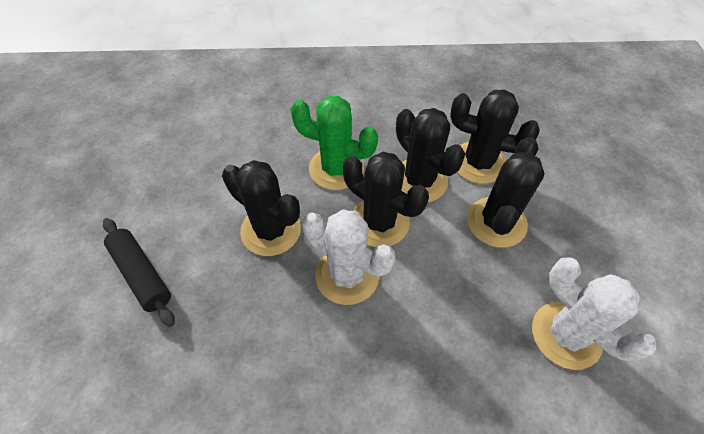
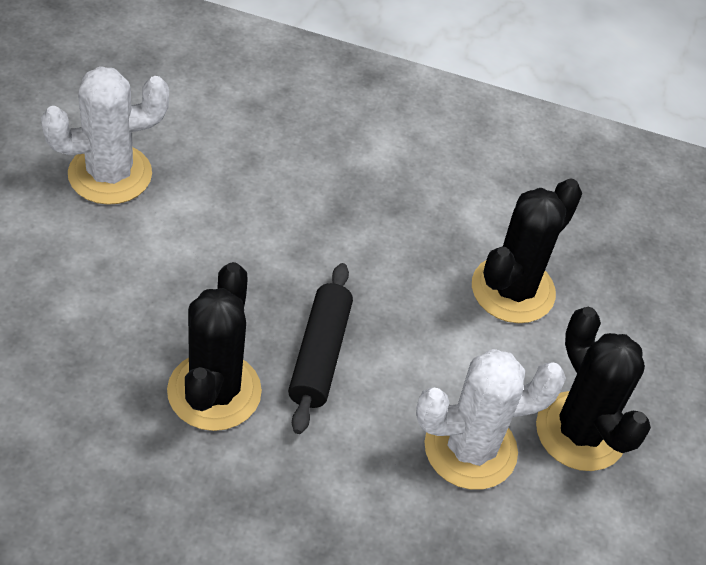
black cactus: 5 -> 3
green cactus: 1 -> 0

